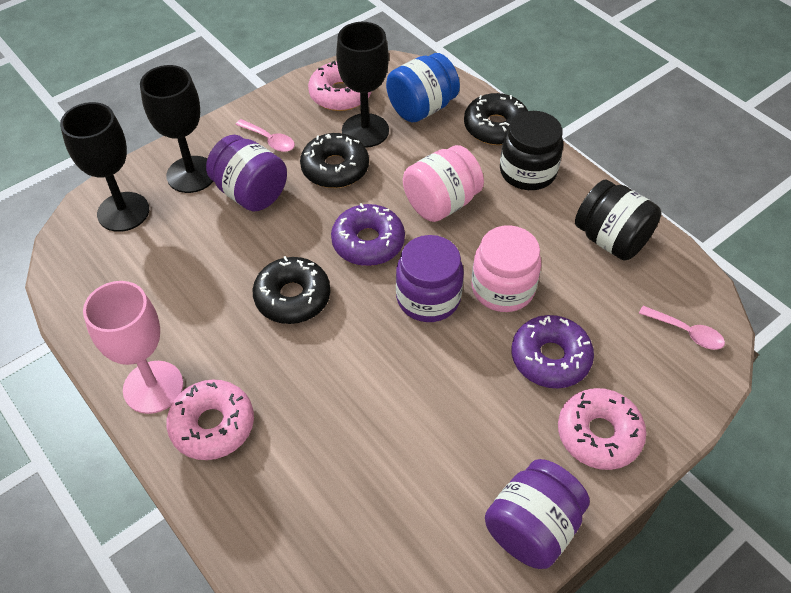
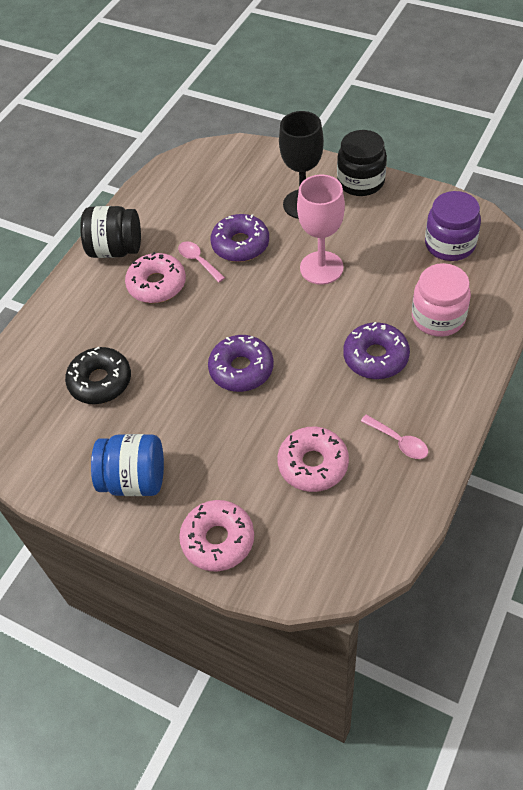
black donut: 3 -> 1
black goblet: 3 -> 1
pink jar: 2 -> 1
purple donut: 2 -> 3
purple jar: 3 -> 1

